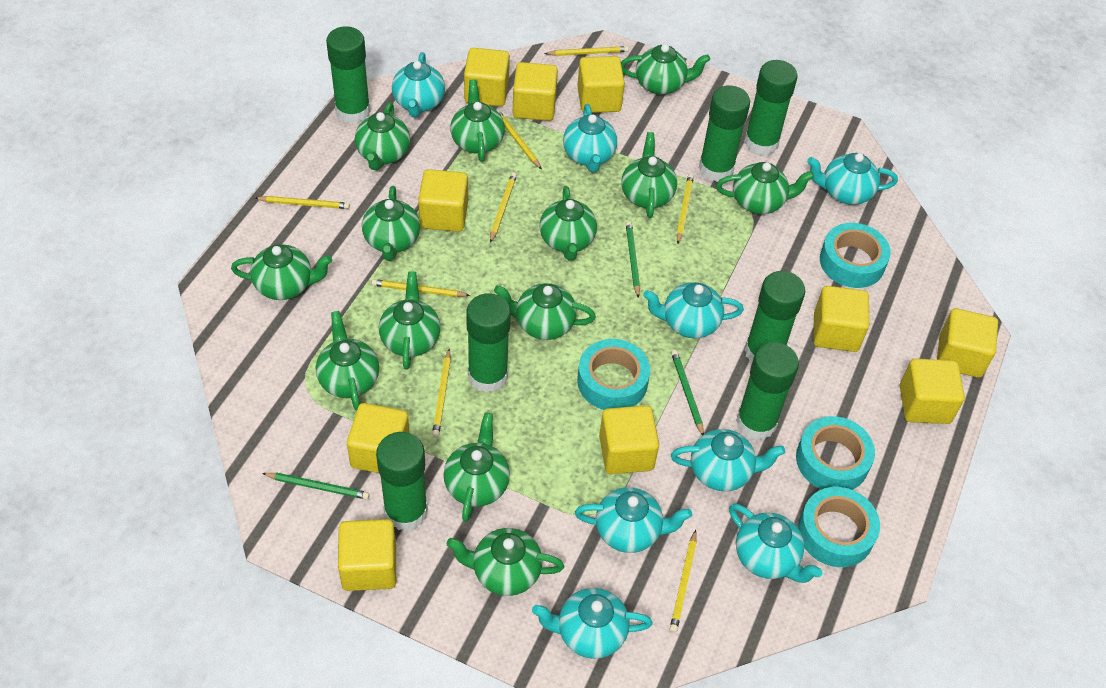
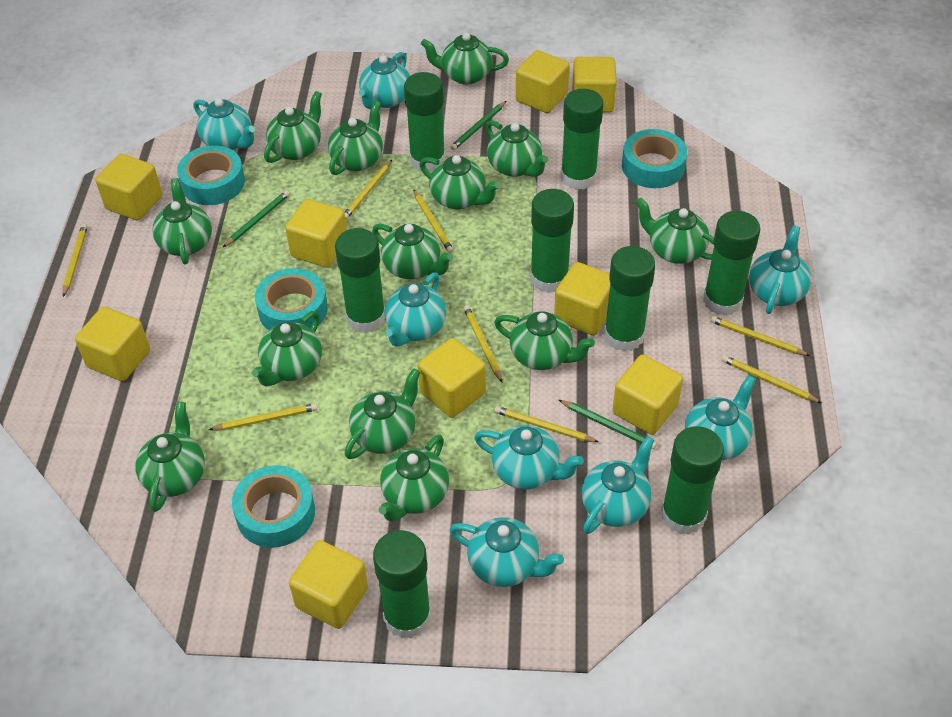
green glue stick: 7 -> 8
yellow cube: 10 -> 9

